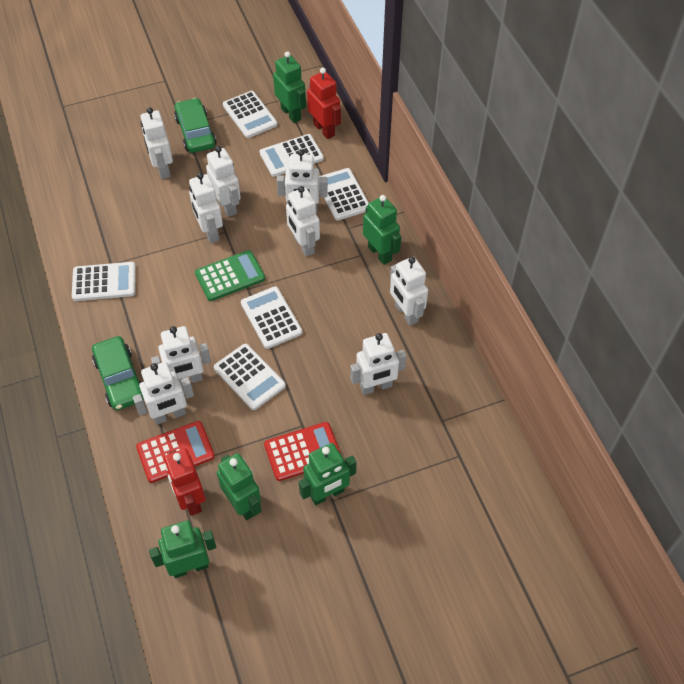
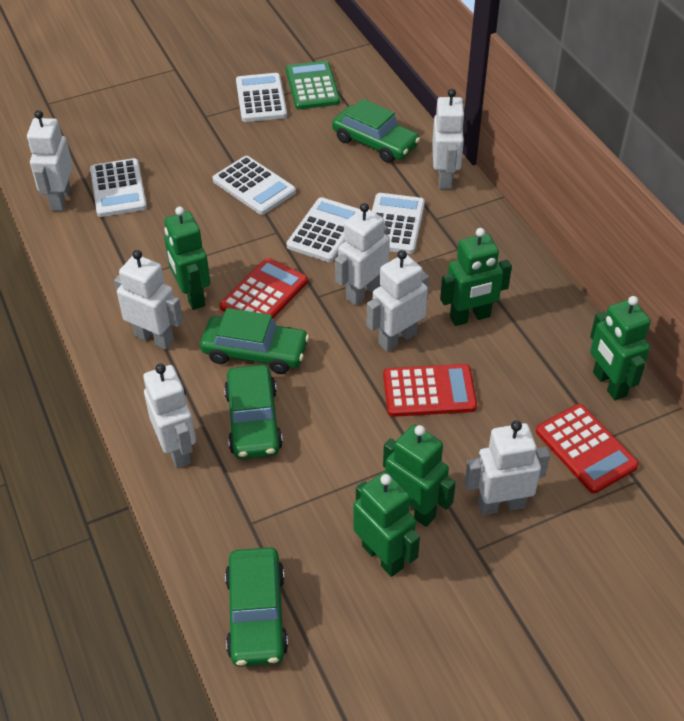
green car: 2 -> 4
red calculator: 2 -> 3
red robot: 2 -> 0
white calculator: 6 -> 5
white robot: 9 -> 7

